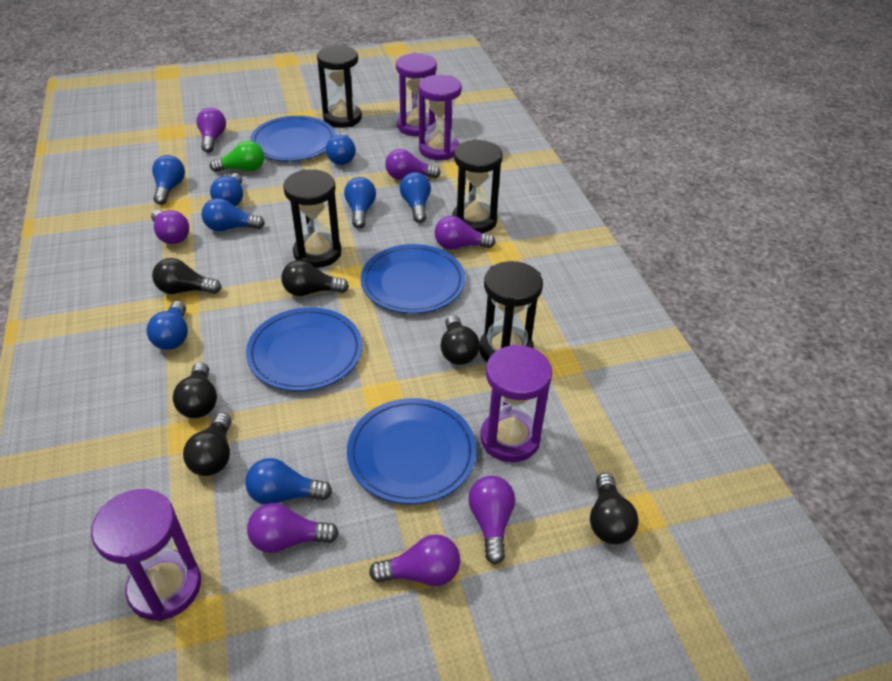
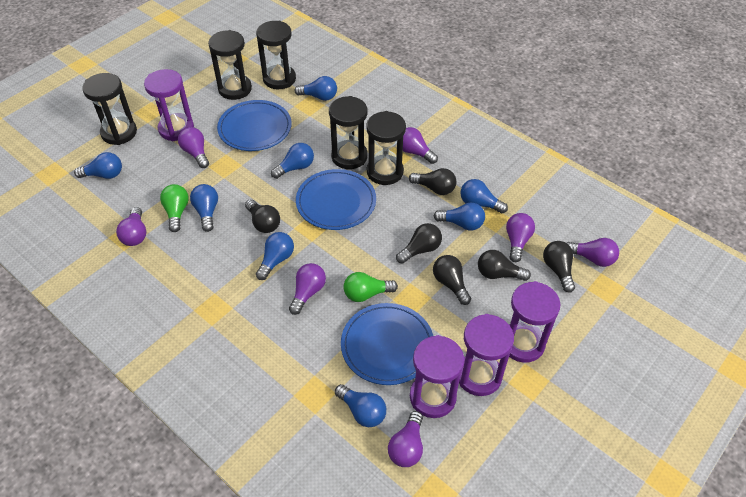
black hourglass: 4 -> 5
blue plate: 4 -> 3
green light bulb: 1 -> 2

